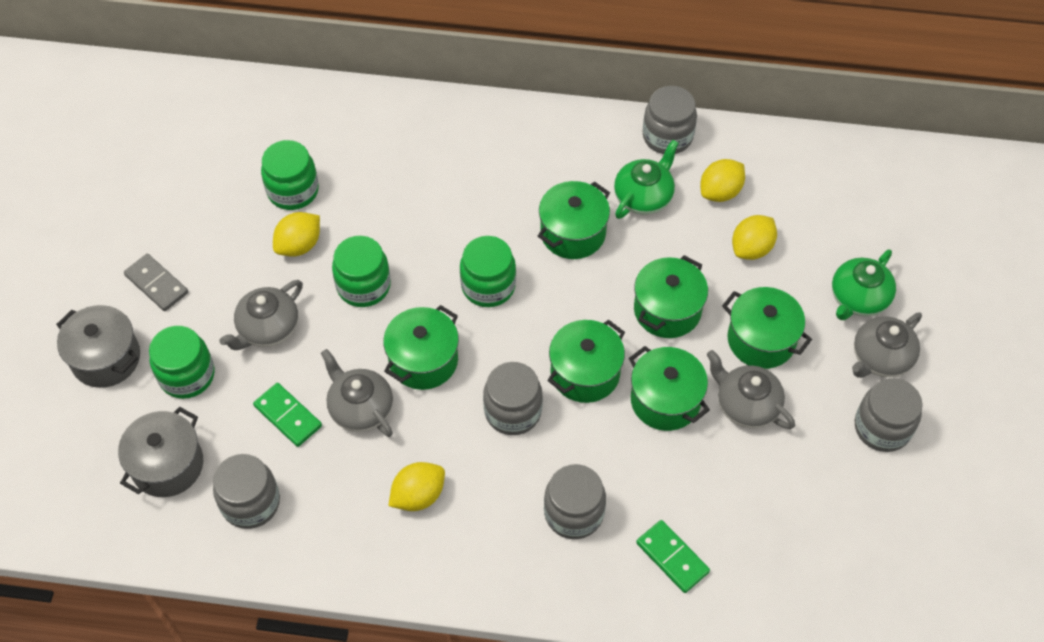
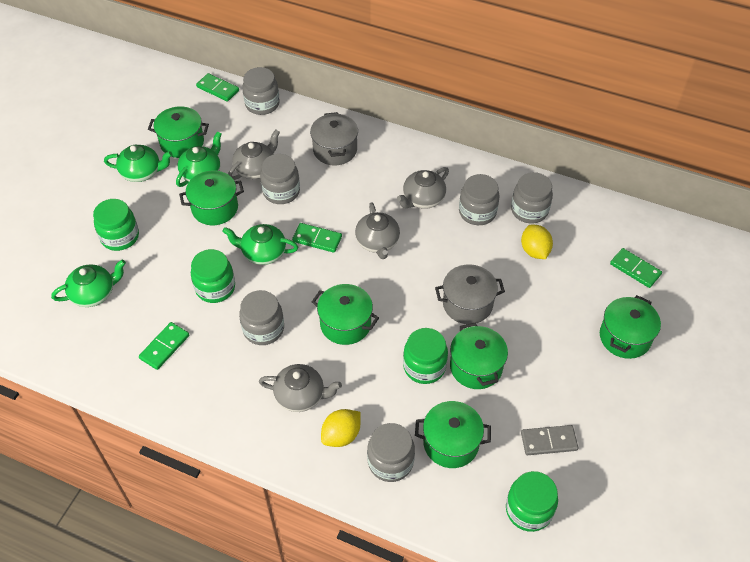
green domino: 2 -> 4
green teapot: 2 -> 4
grey jar: 5 -> 6
yellow lemon: 4 -> 2

